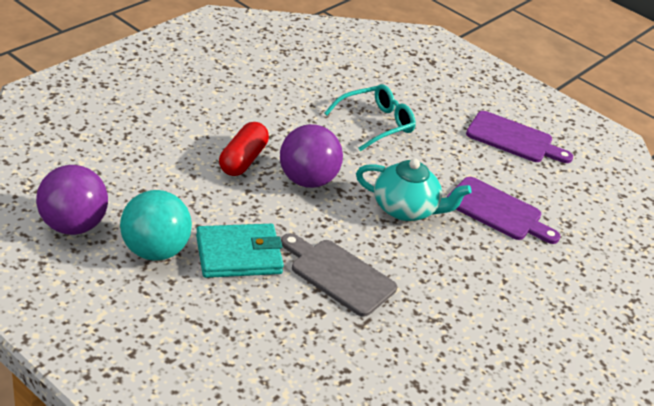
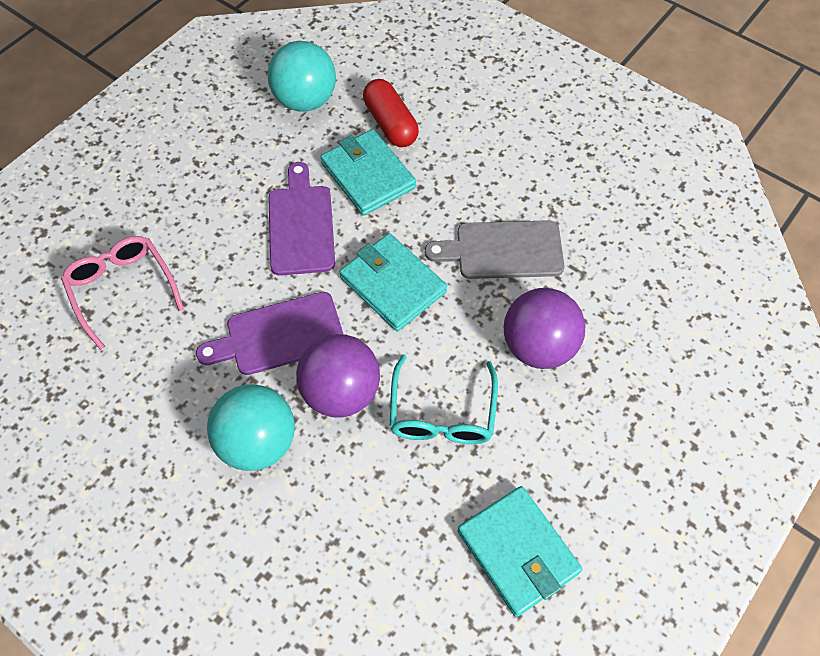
pink glasses: 0 -> 1
turquoise ball: 1 -> 2
turquoise teapot: 1 -> 0
turquoise wallet: 1 -> 3

